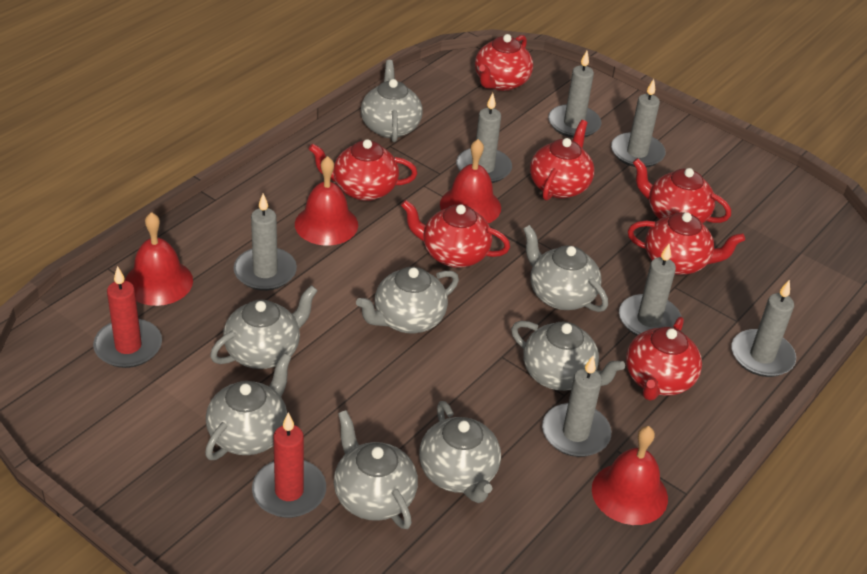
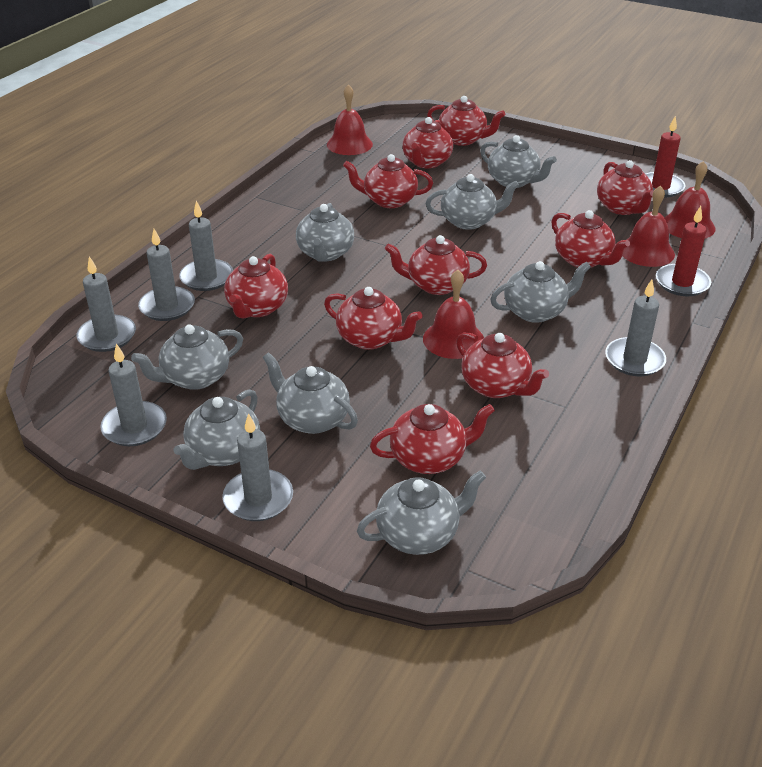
grey candle: 7 -> 6
red teapot: 7 -> 10

